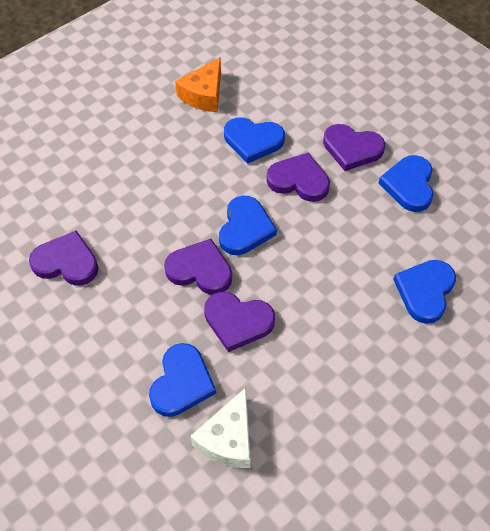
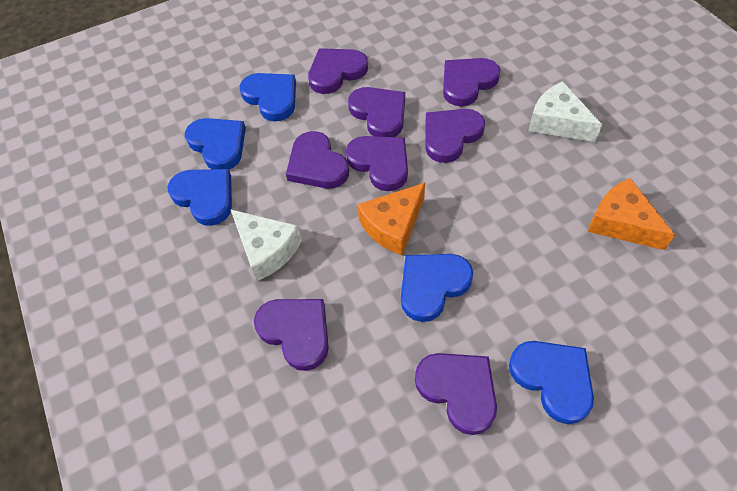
orange cheese: 1 -> 2
purple heart: 5 -> 8
white cheese: 1 -> 2

